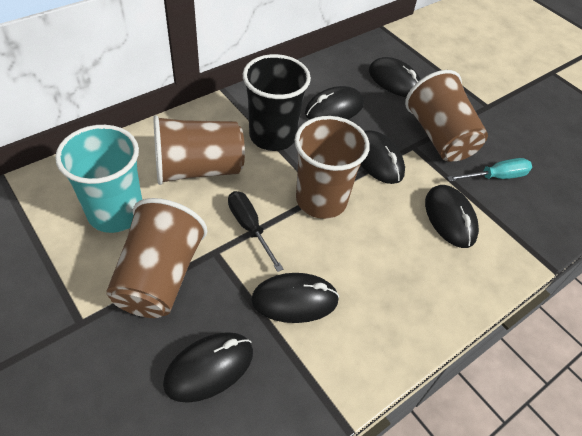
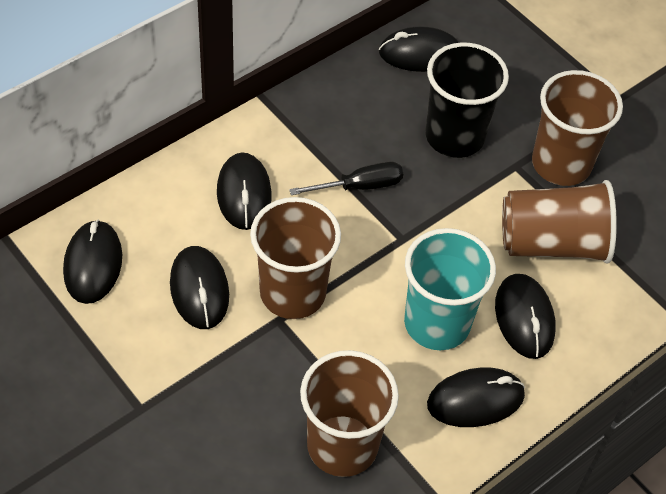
turquoise screwdriver: 1 -> 0

